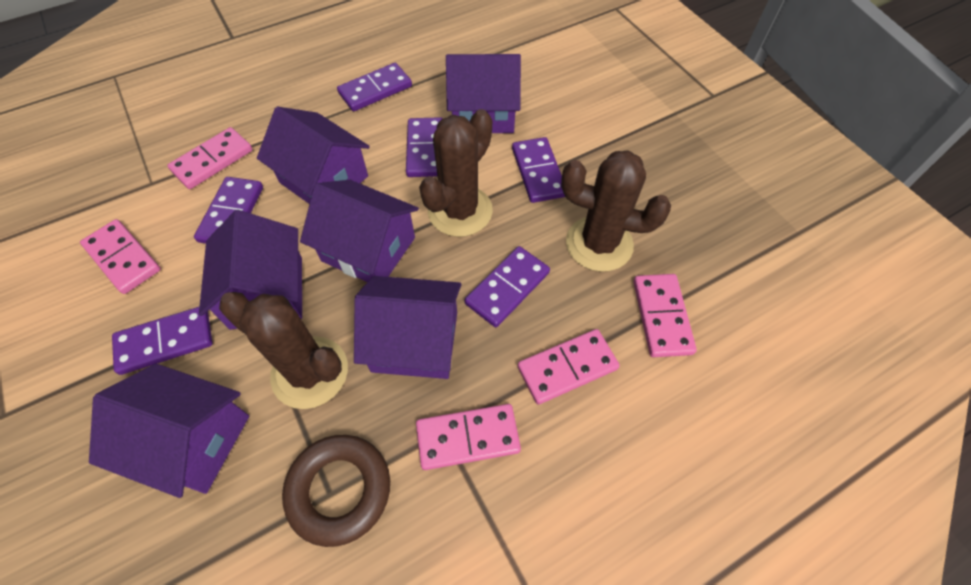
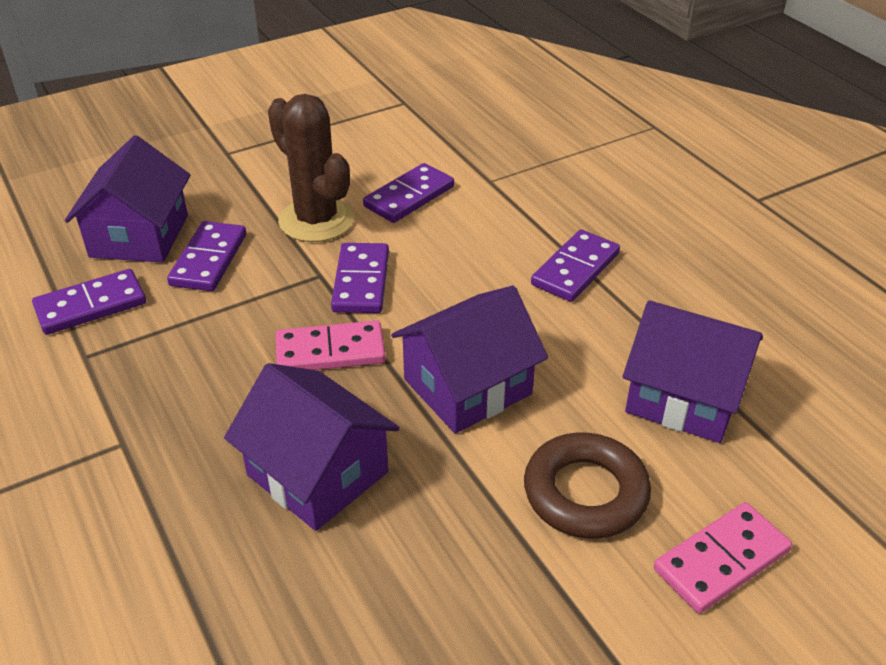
brown cactus: 3 -> 1
pink domino: 5 -> 2
purple domino: 6 -> 5
purple house: 6 -> 4

